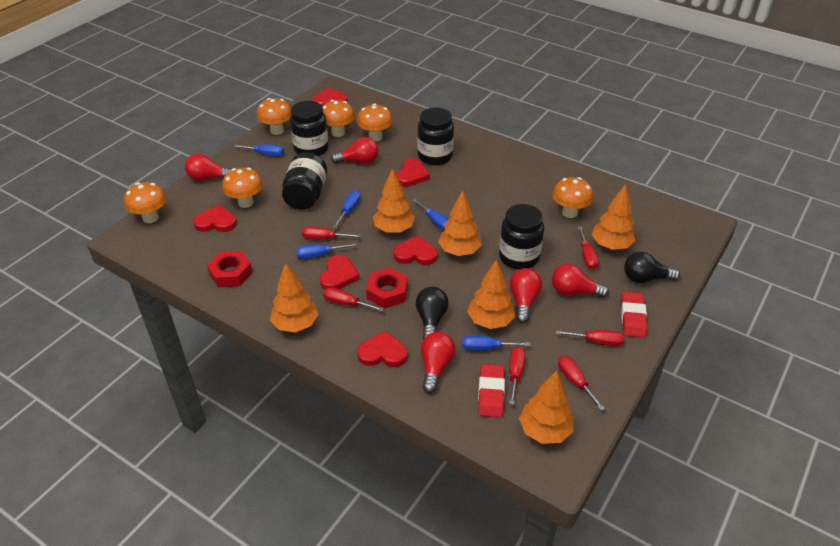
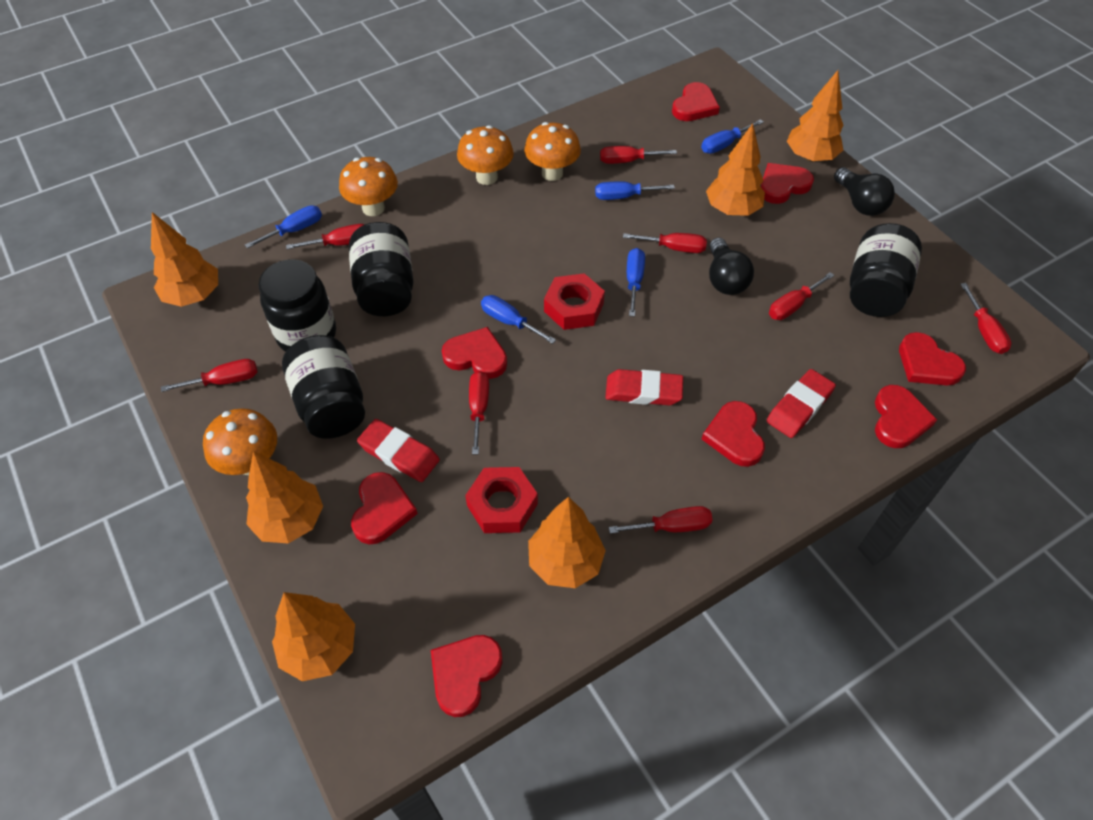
orange mushroom: 6 -> 4
red eraser: 2 -> 3
red heart: 6 -> 8
red light bulb: 5 -> 0
red screwdriver: 6 -> 8

